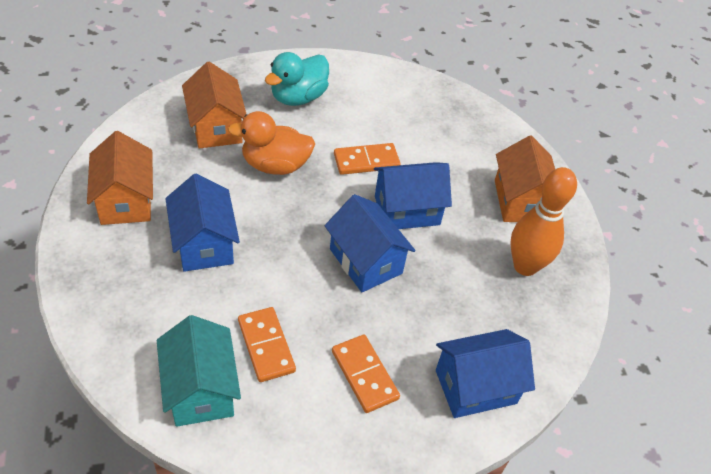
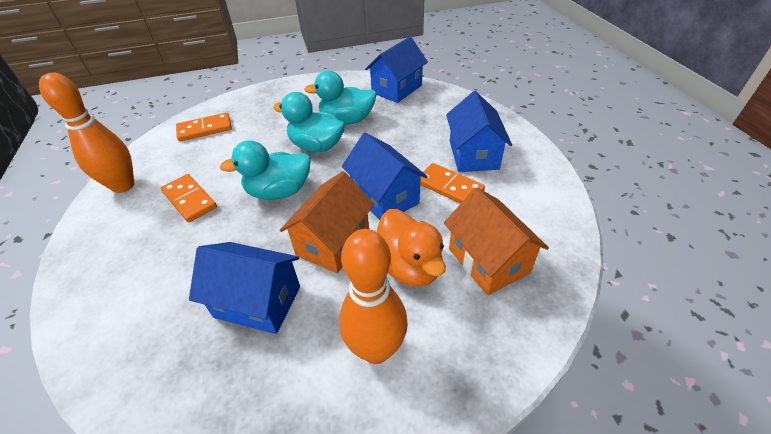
orange bowling pin: 1 -> 2
orange house: 3 -> 2
turquoise duck: 1 -> 3
turquoise house: 1 -> 0

